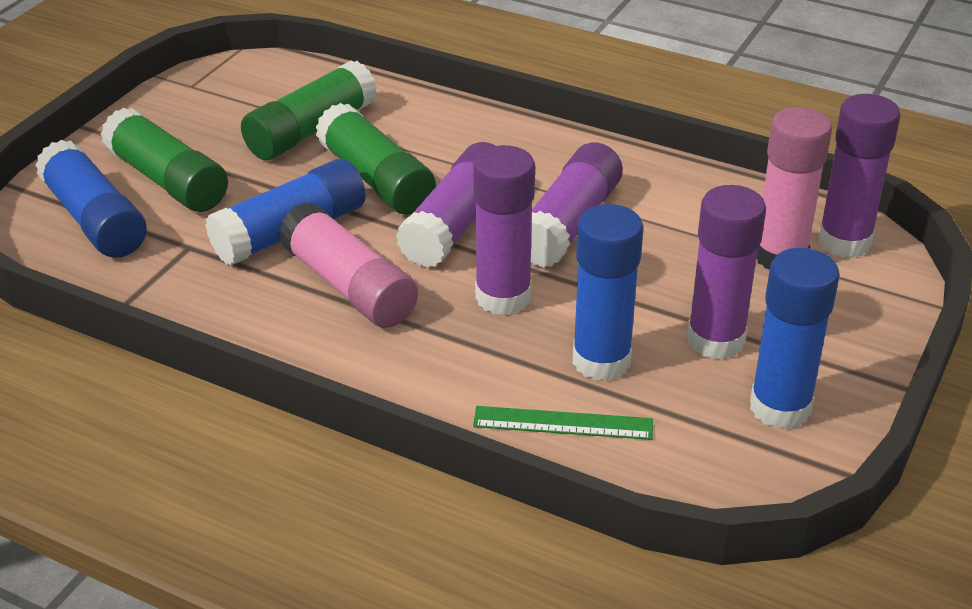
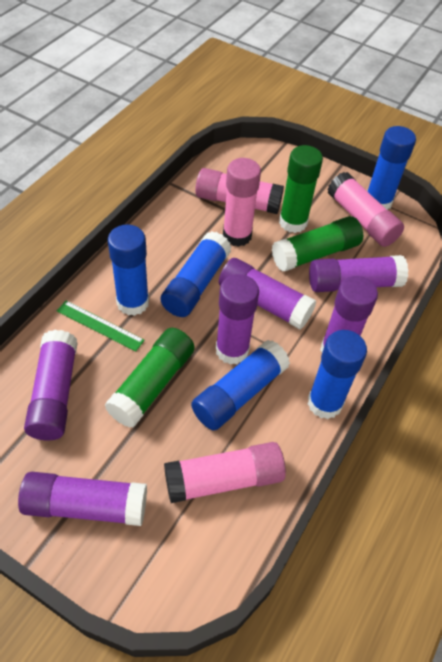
blue glue stick: 4 -> 5
pink glue stick: 2 -> 4
purple glue stick: 5 -> 6

